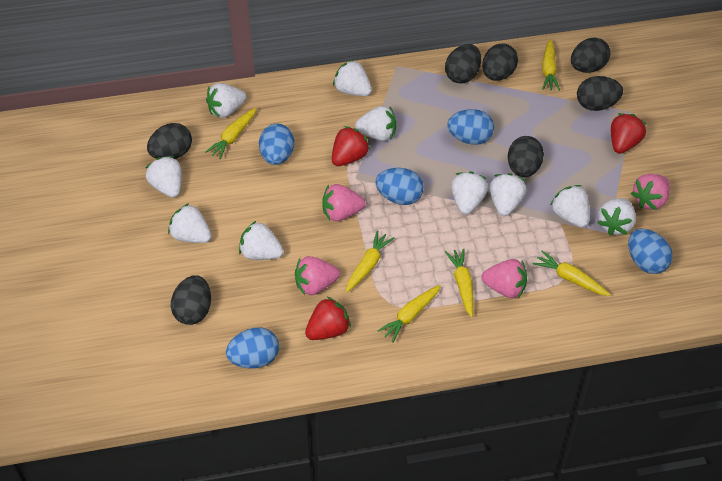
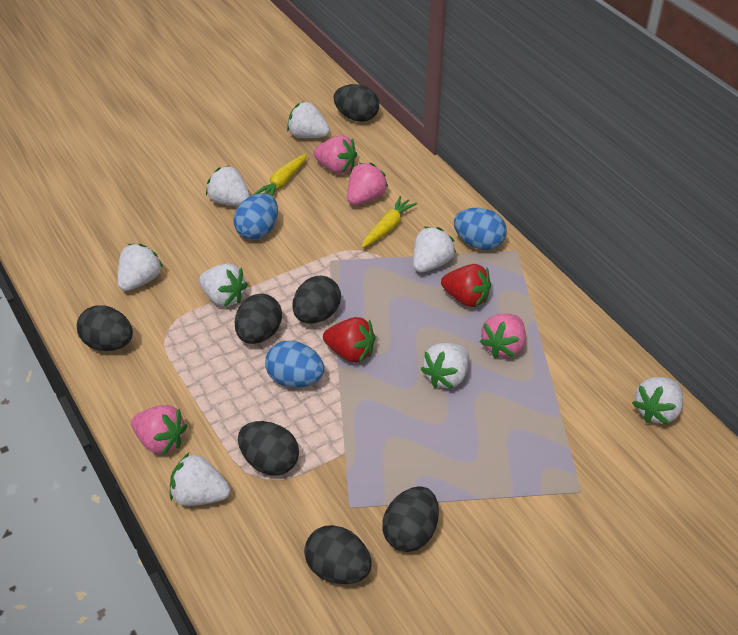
blue egg: 5 -> 3
red strawberry: 3 -> 2
white strawberry: 10 -> 8
yellow carrot: 6 -> 2

